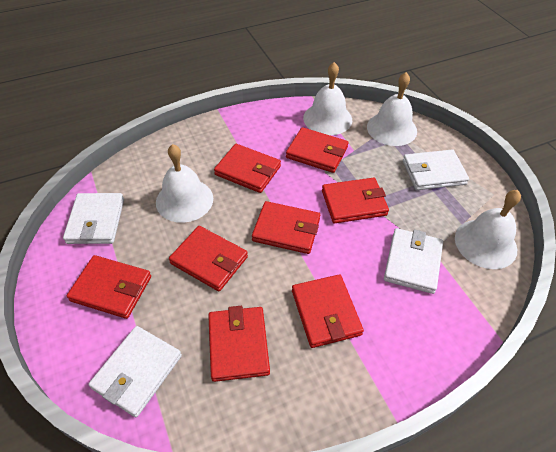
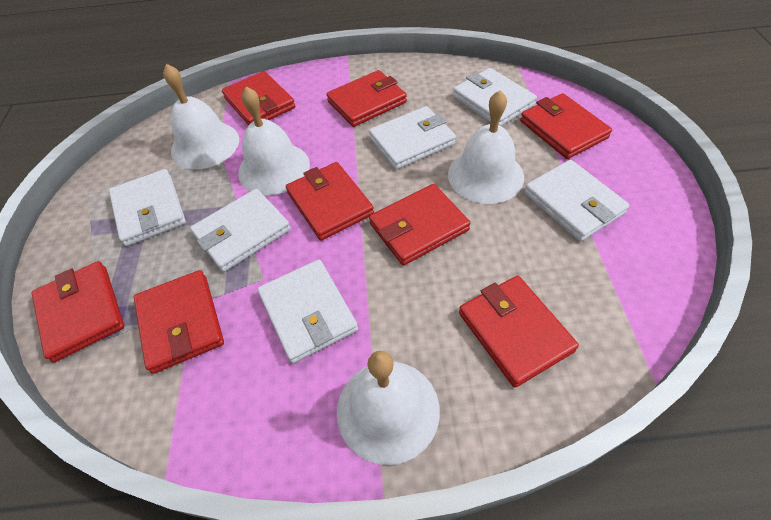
white wallet: 4 -> 6

